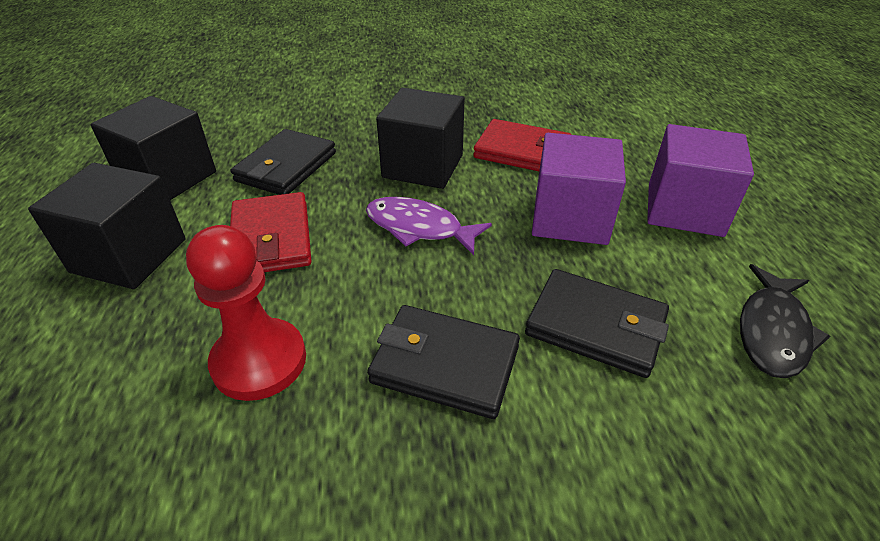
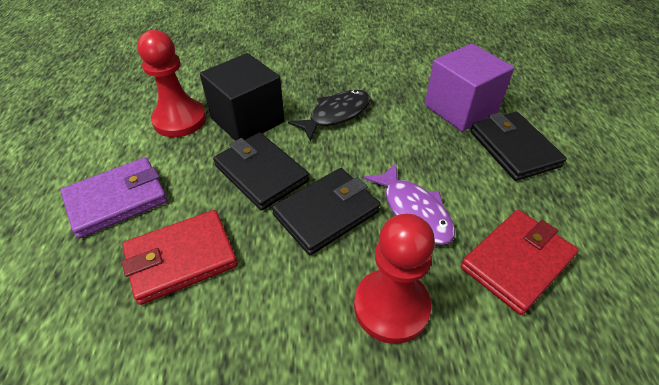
black cube: 3 -> 1
purple cube: 2 -> 1
purple wallet: 0 -> 1
red pawn: 1 -> 2

